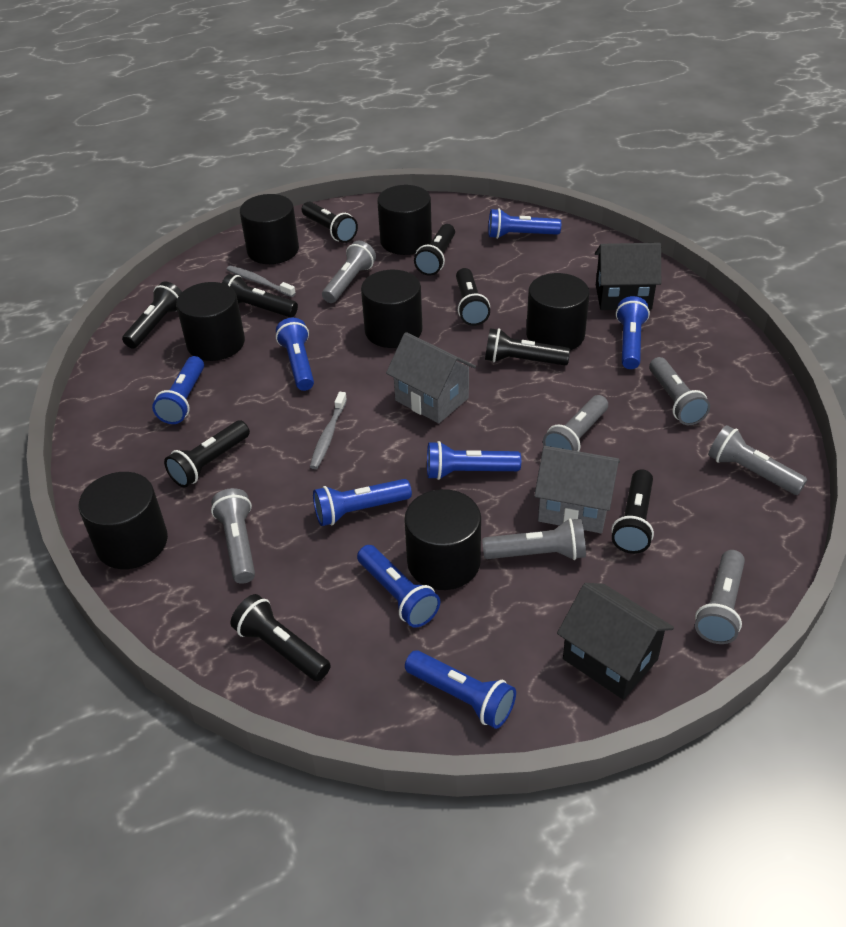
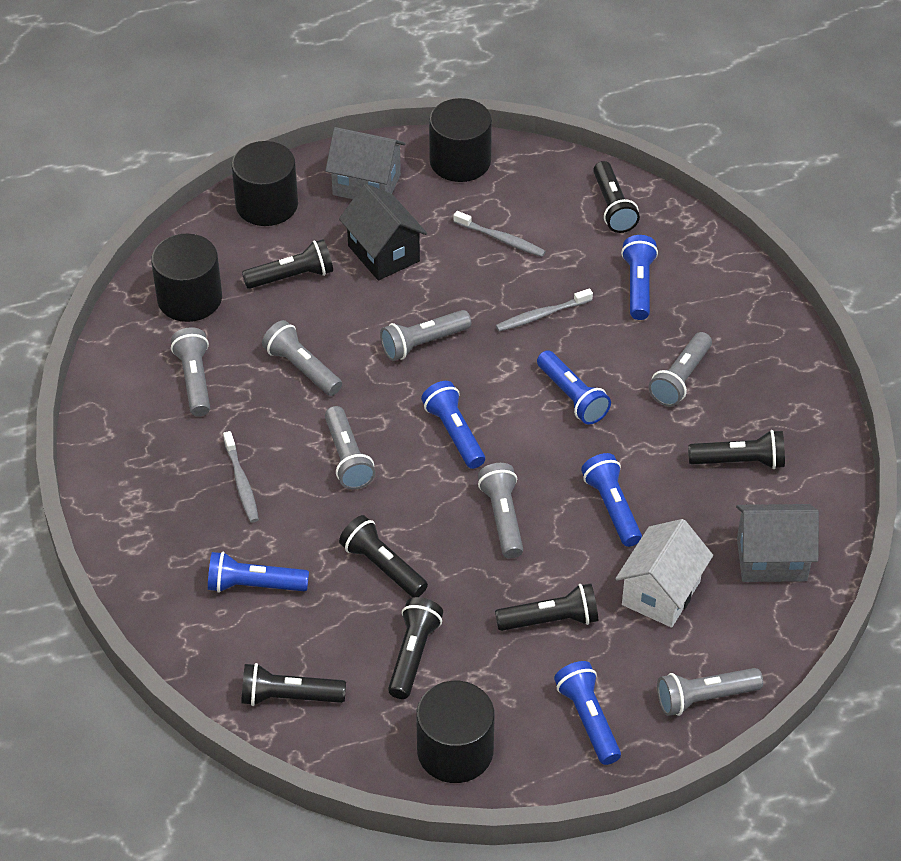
black cylinder: 7 -> 4
black flashlight: 9 -> 7
black house: 2 -> 1
blue flashlight: 8 -> 6
grey toothbrush: 2 -> 3
white house: 0 -> 1

